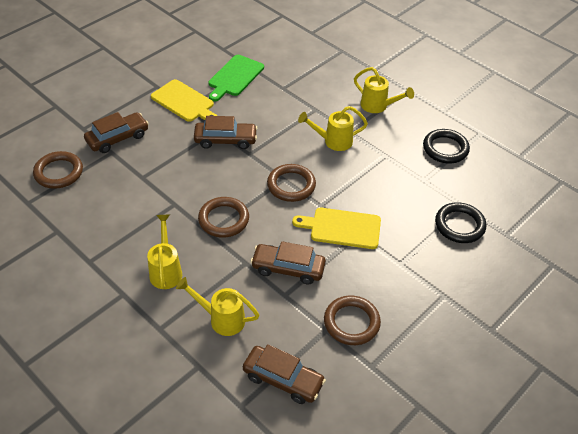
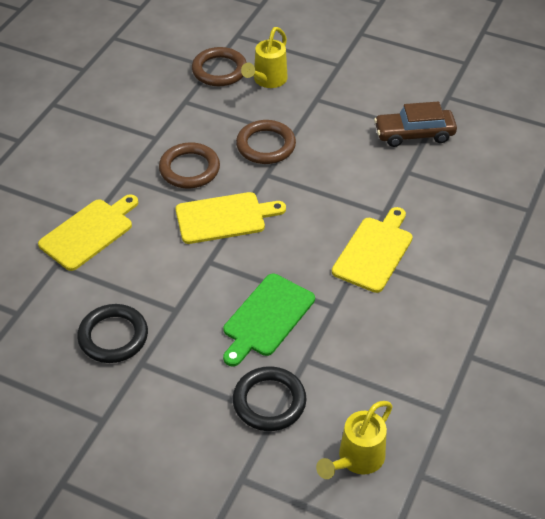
brown car: 4 -> 1
brown ring: 4 -> 3
yellow cutting board: 2 -> 3
yellow watering can: 4 -> 2

